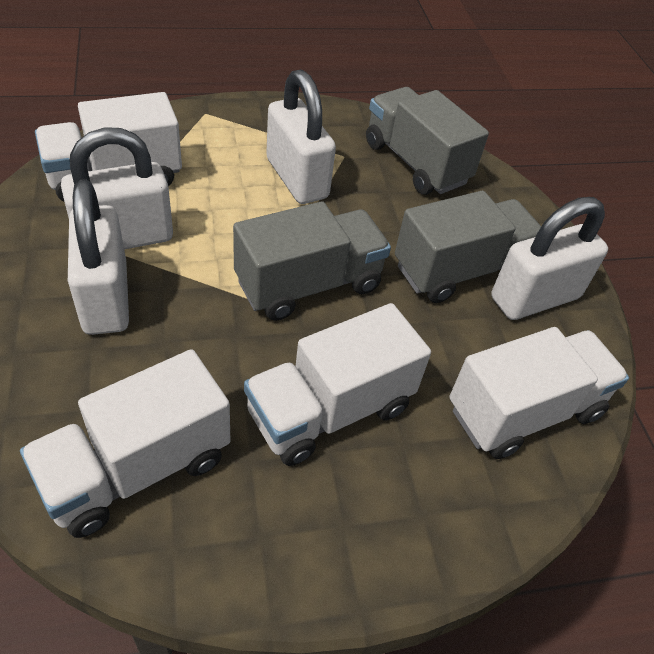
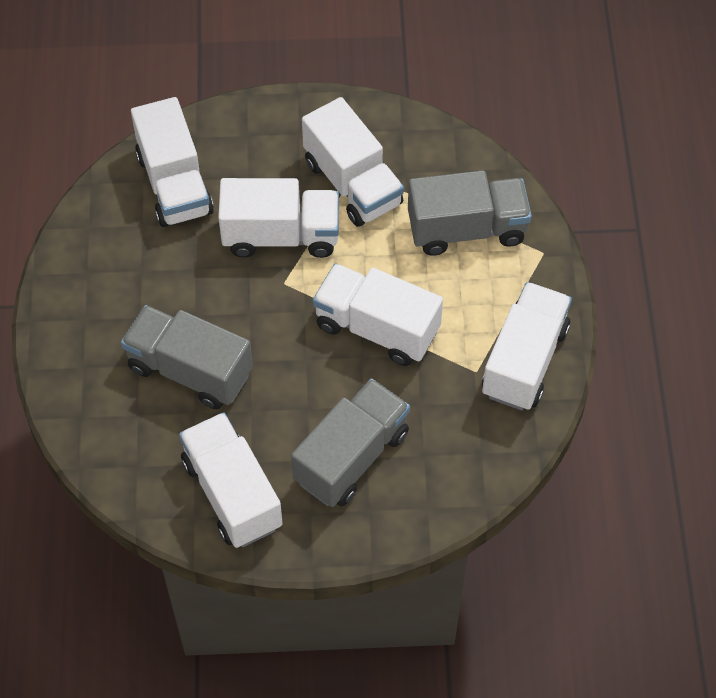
white padlock: 4 -> 0
white truck: 4 -> 6

